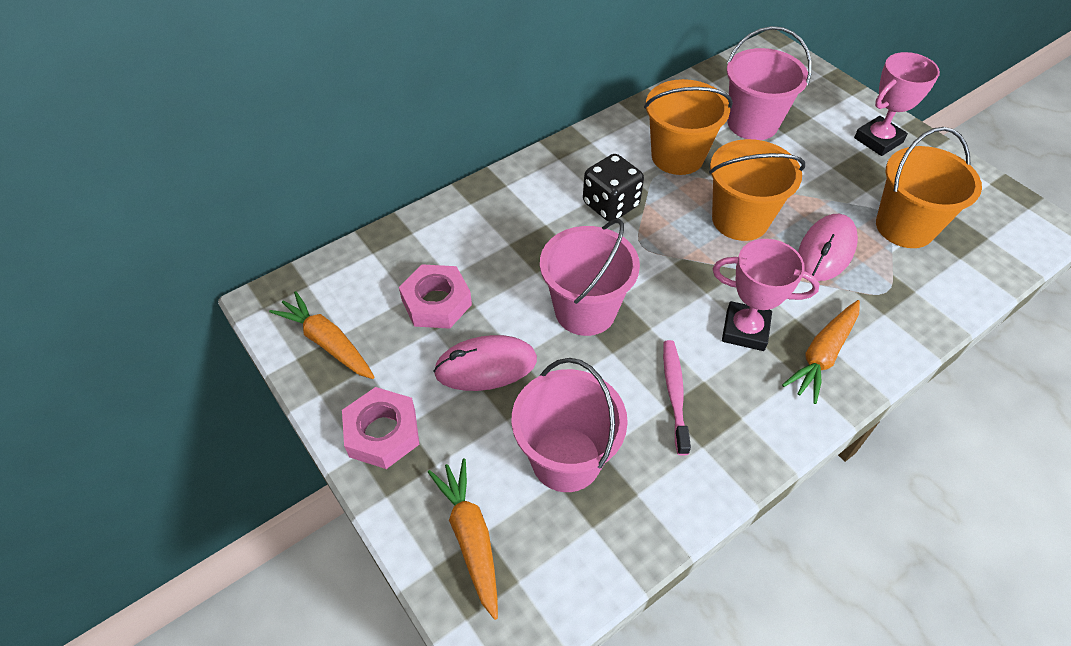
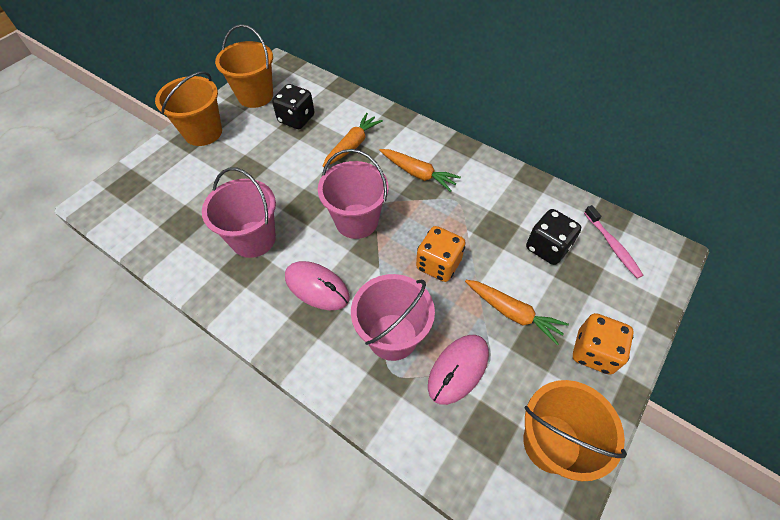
black dice: 1 -> 2
orange dice: 0 -> 2
pink nut: 2 -> 0
pink trophy: 2 -> 0

